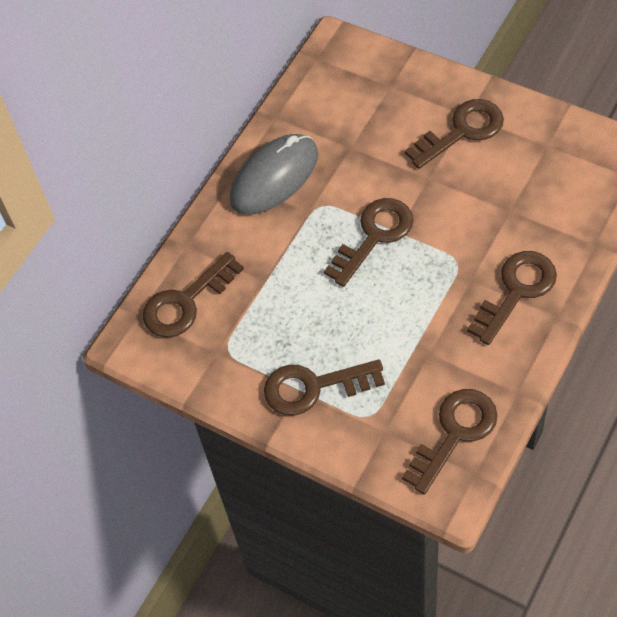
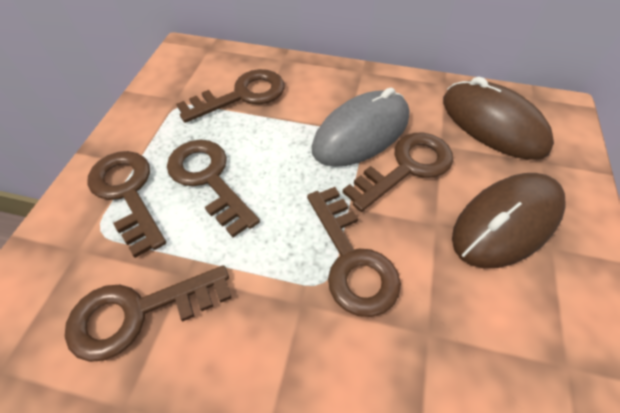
brown mouse: 0 -> 2

